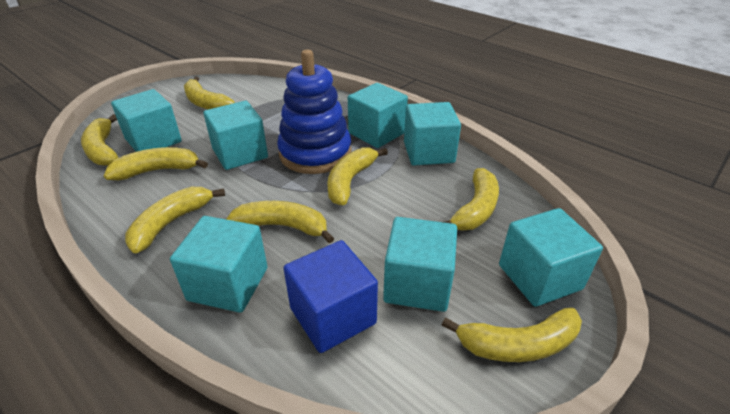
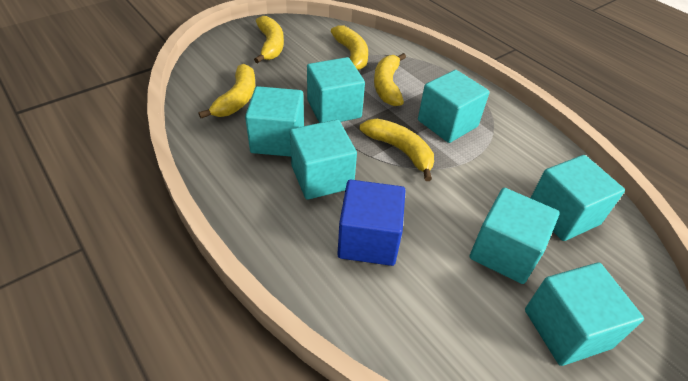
blue stacking toy: 1 -> 0
yellow banana: 8 -> 5

